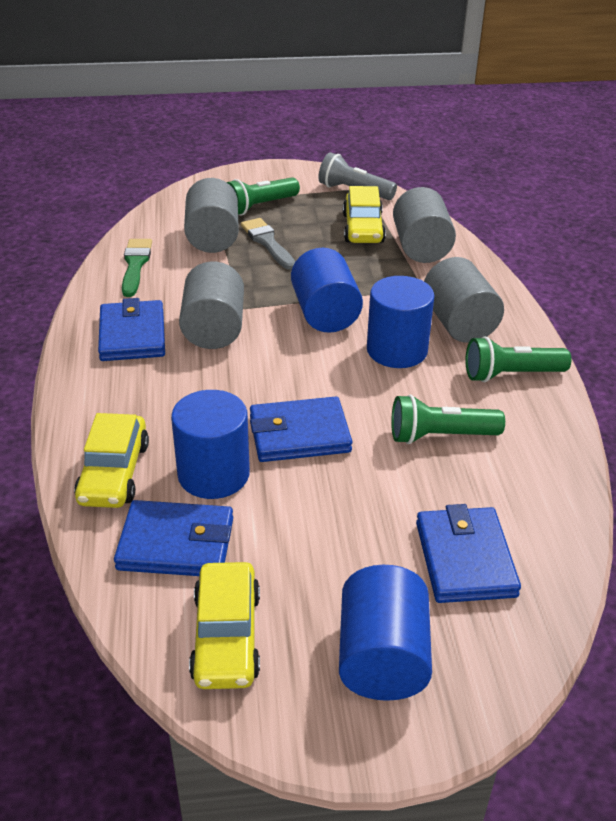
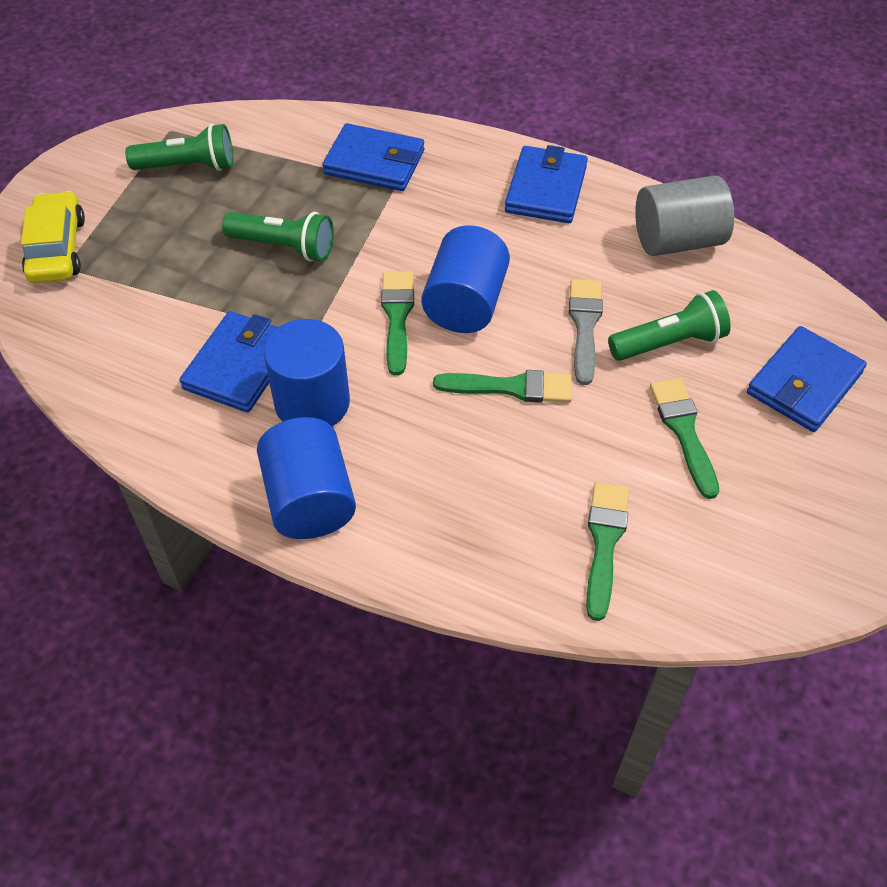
blue cylinder: 4 -> 3
green brush: 1 -> 4
grey cylinder: 4 -> 1
grey flashlight: 1 -> 0
yellow car: 3 -> 1

